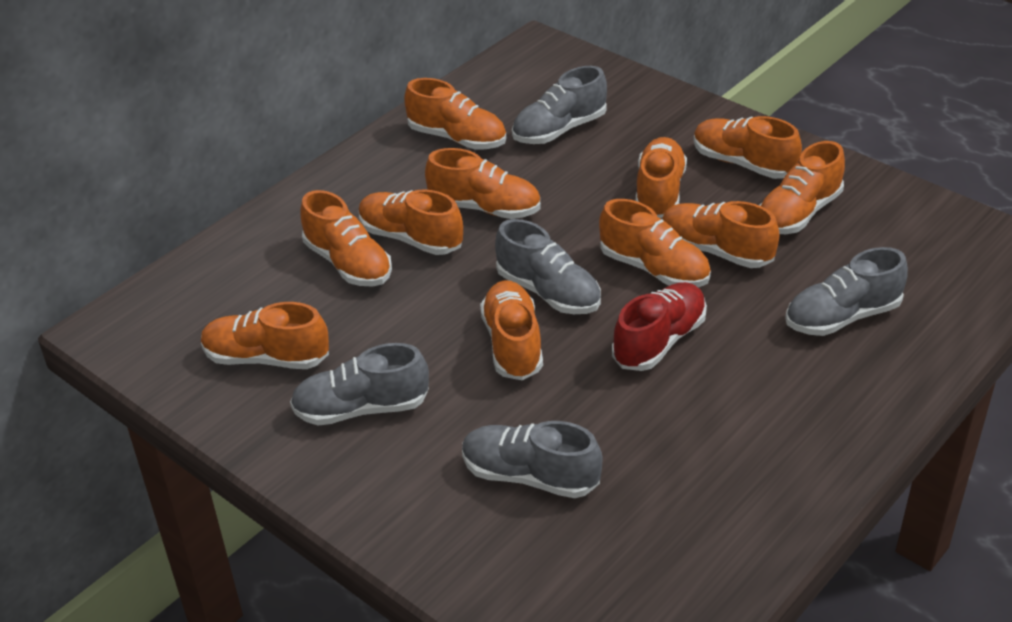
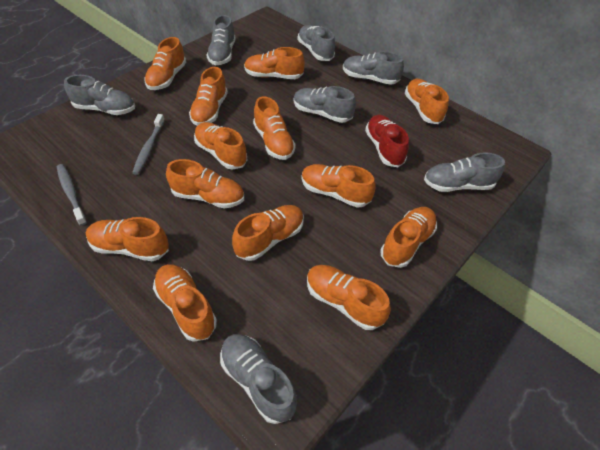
grey shoe: 5 -> 7
grey toothbrush: 0 -> 2
orange shoe: 11 -> 13

